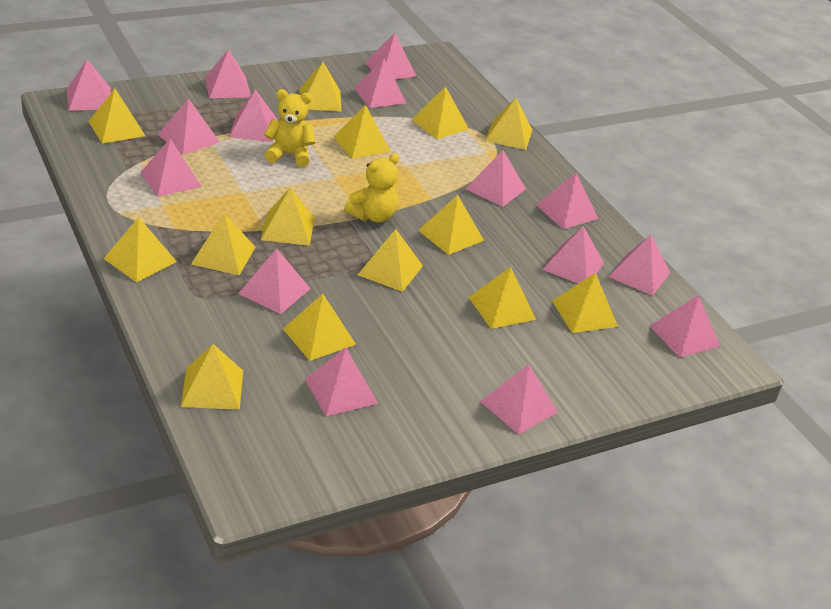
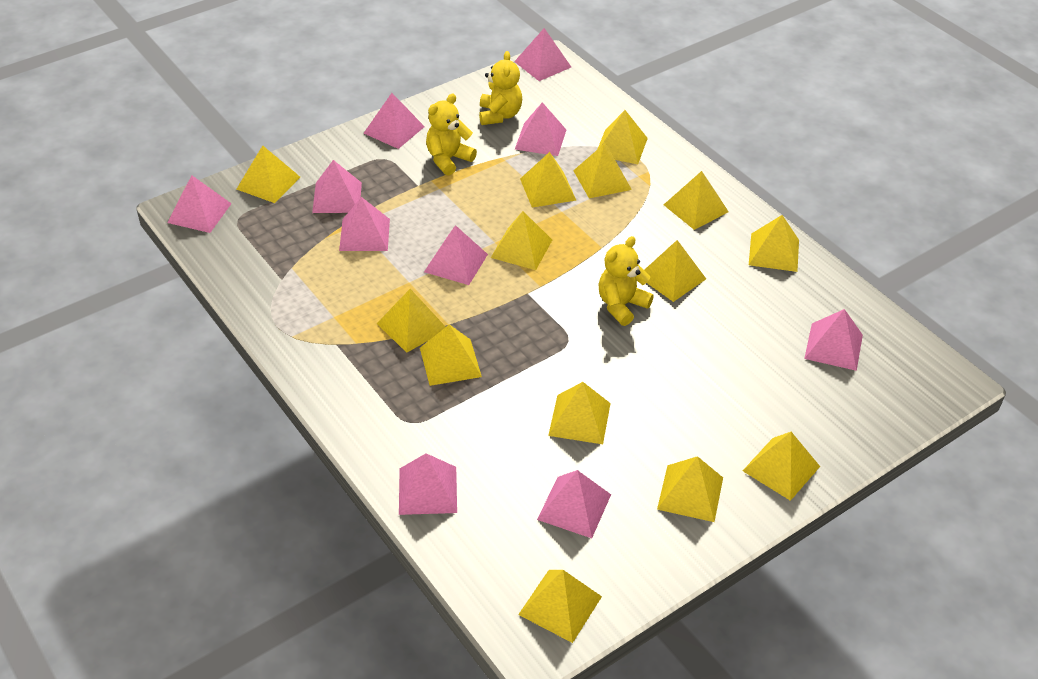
pink pyramid: 15 -> 10
yellow teddy bear: 2 -> 3

